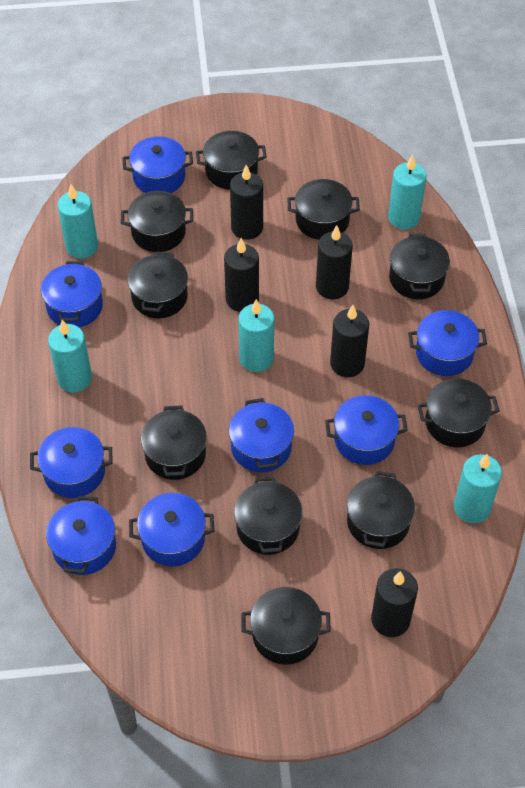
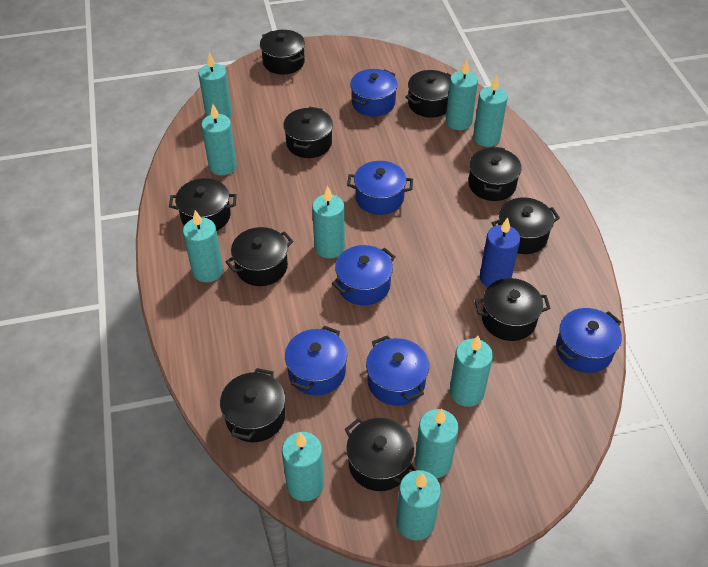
black candle: 5 -> 0
blue candle: 0 -> 1
blue pot: 8 -> 6
turquoise candle: 5 -> 10

